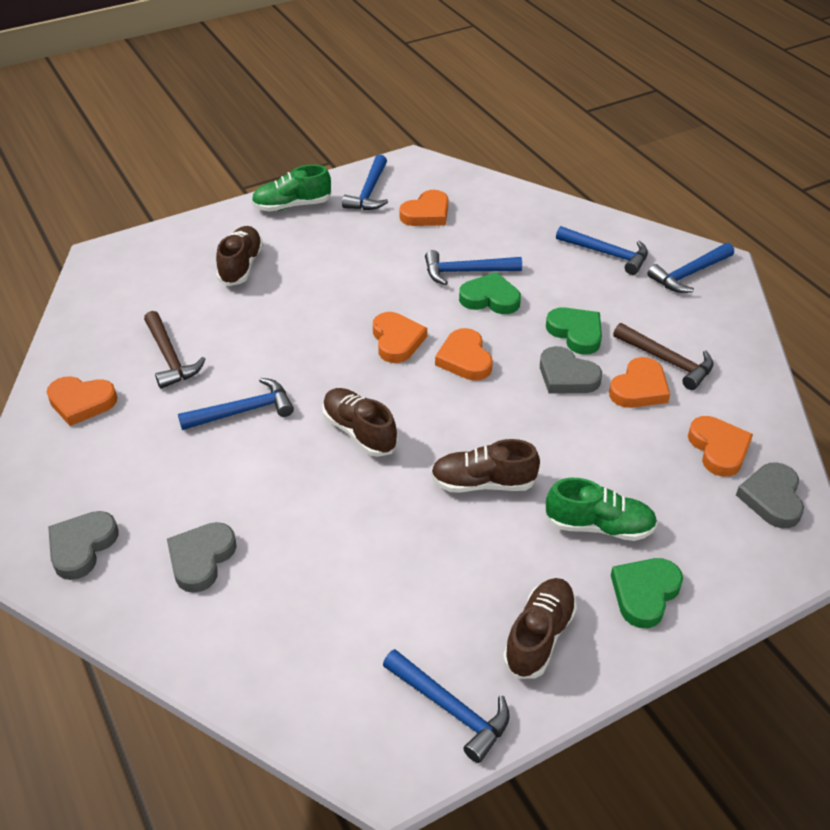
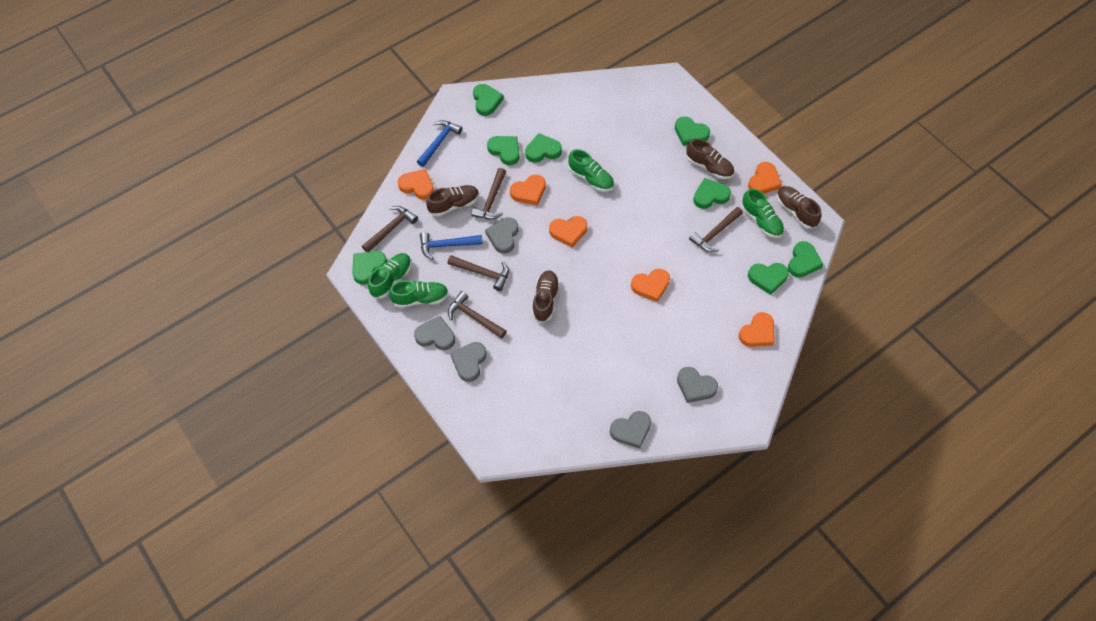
blue hammer: 6 -> 2
brown hammer: 2 -> 5
green heart: 3 -> 8
green shoe: 2 -> 4
grey heart: 4 -> 5

